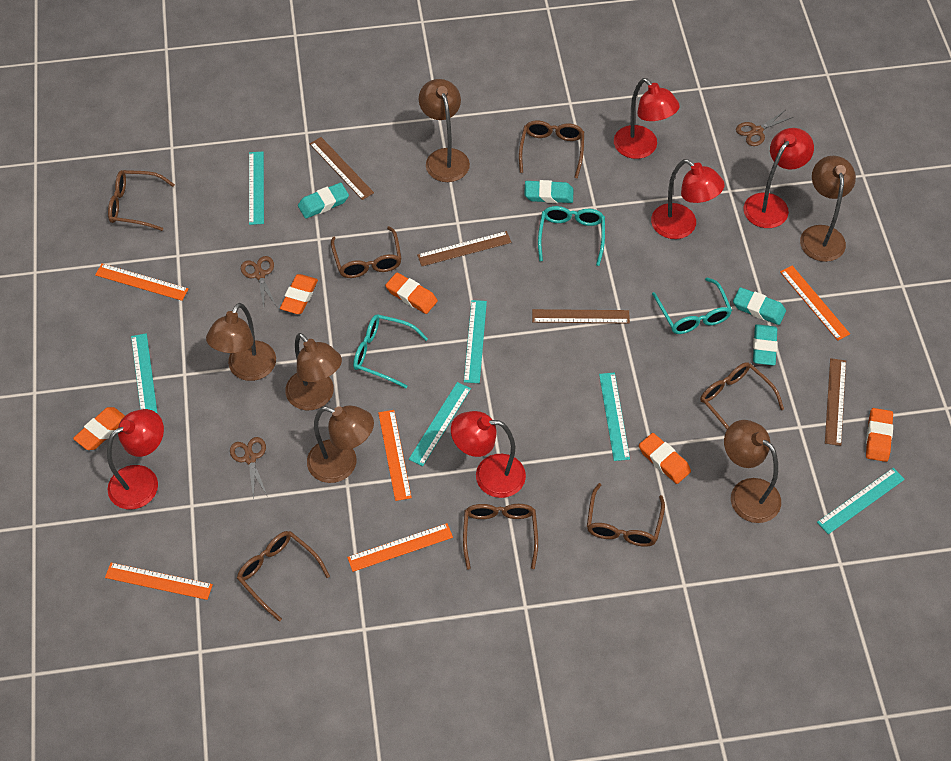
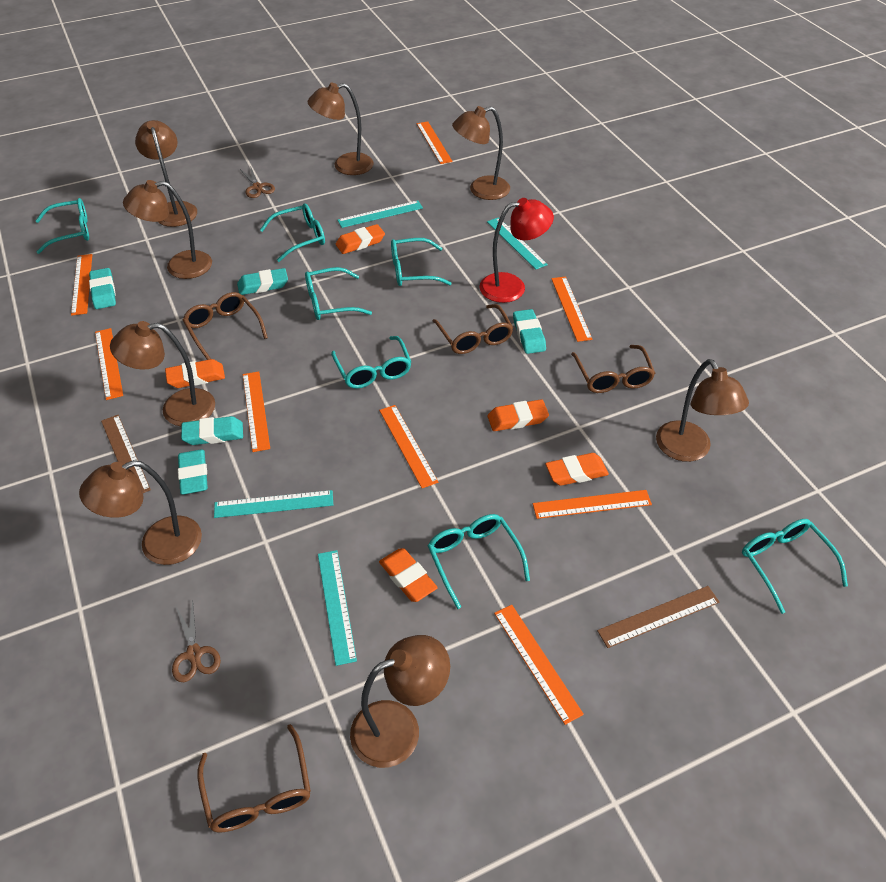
brown glasses: 7 -> 4
brown lamp: 6 -> 8
brown ruler: 4 -> 2
brown scissors: 3 -> 2
orange ruler: 5 -> 8
red lamp: 5 -> 1
turquoise eraser: 4 -> 5
turquoise glasses: 3 -> 7
turquoise ruler: 6 -> 4

